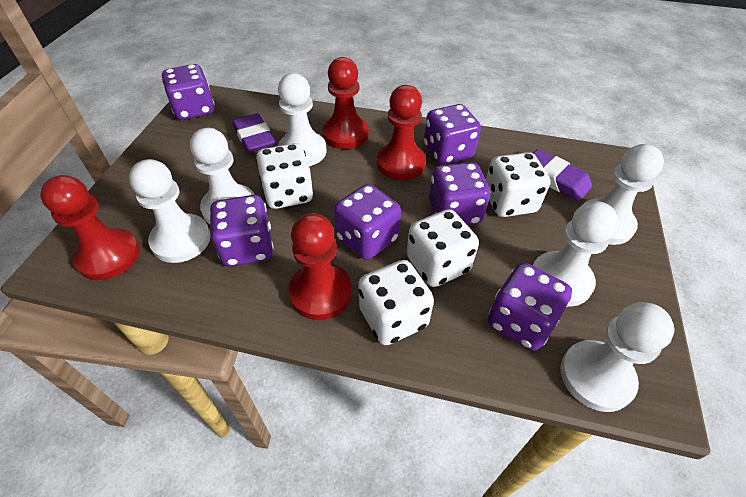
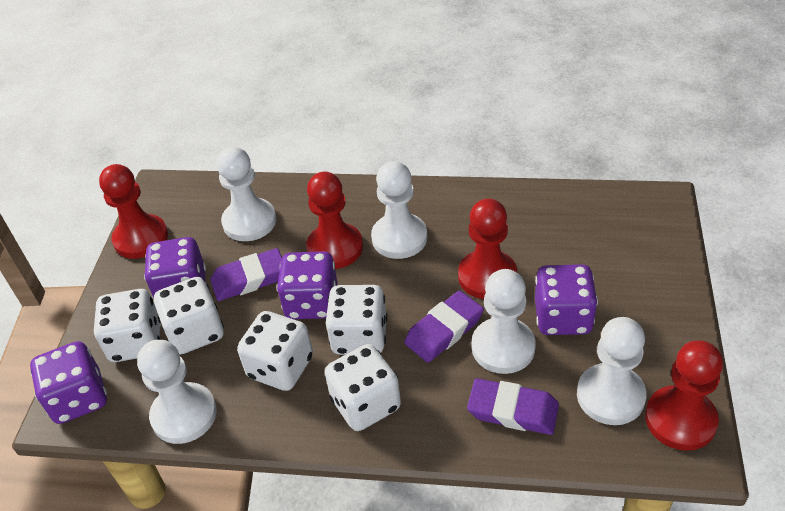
purple dice: 6 -> 4
purple eraser: 2 -> 3
white dice: 4 -> 5
white pawn: 6 -> 5

